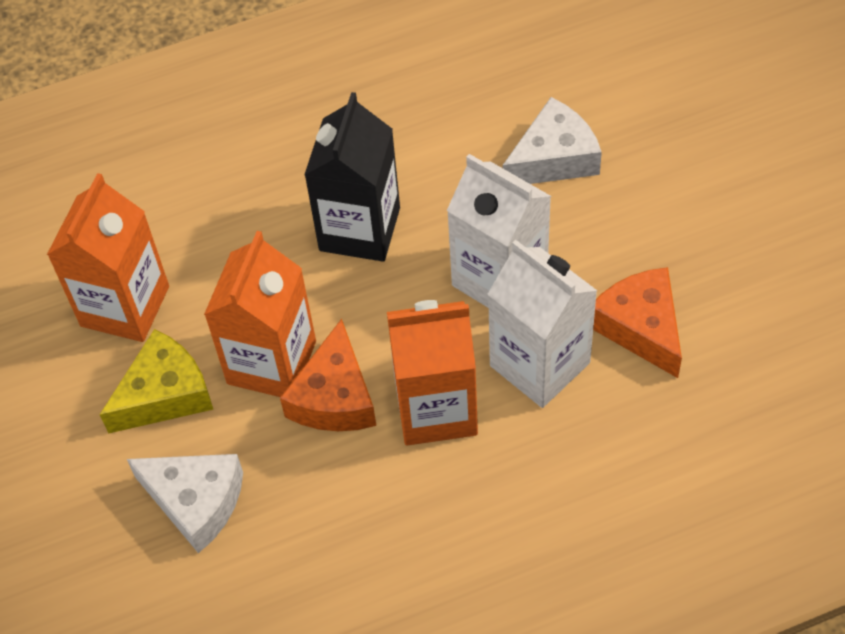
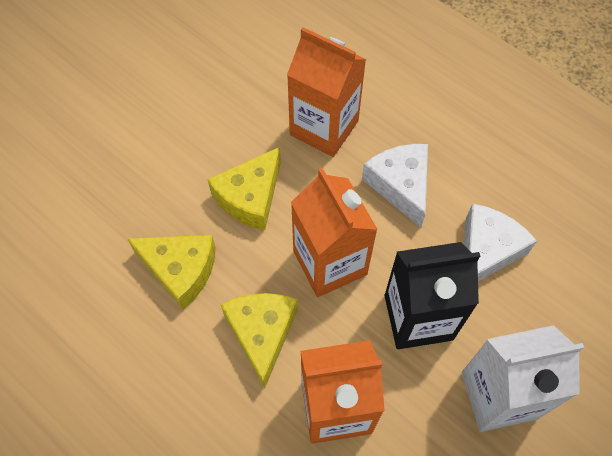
orange cheese: 2 -> 0
white carton: 2 -> 1
yellow cheese: 1 -> 3

